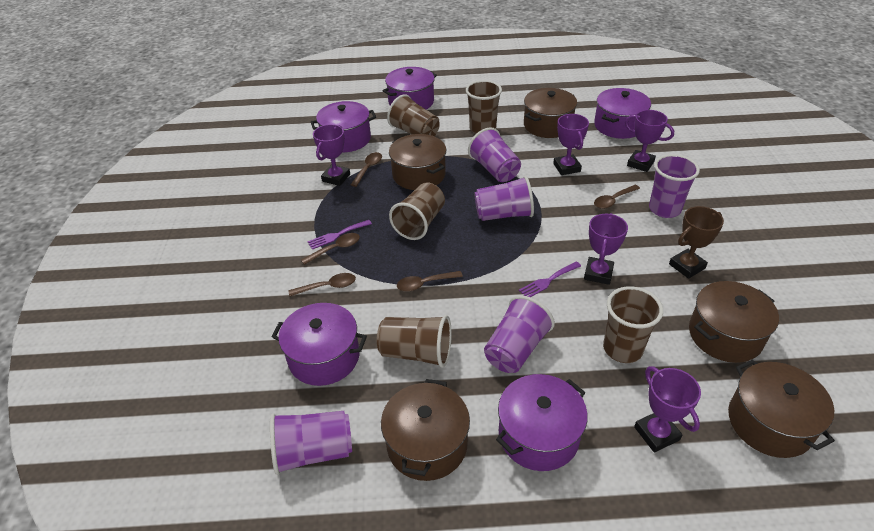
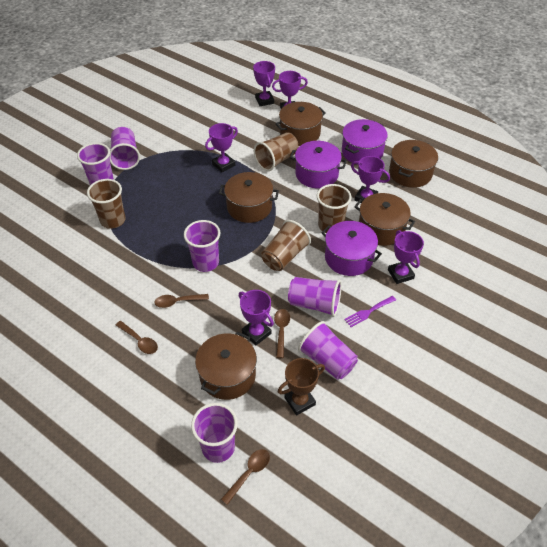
brown cup: 5 -> 4
brown spoon: 5 -> 4
purple cup: 5 -> 6
purple fork: 2 -> 1
purple pot: 5 -> 3
purple trophy: 5 -> 6

